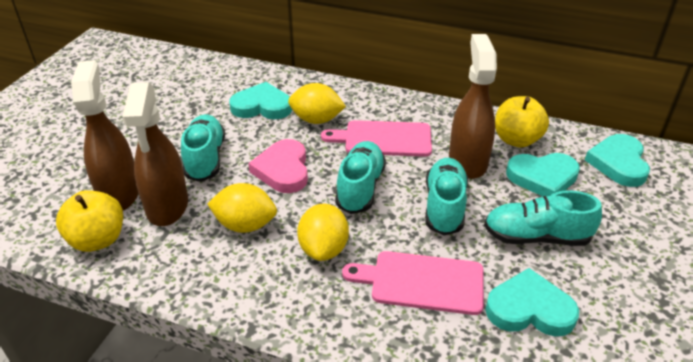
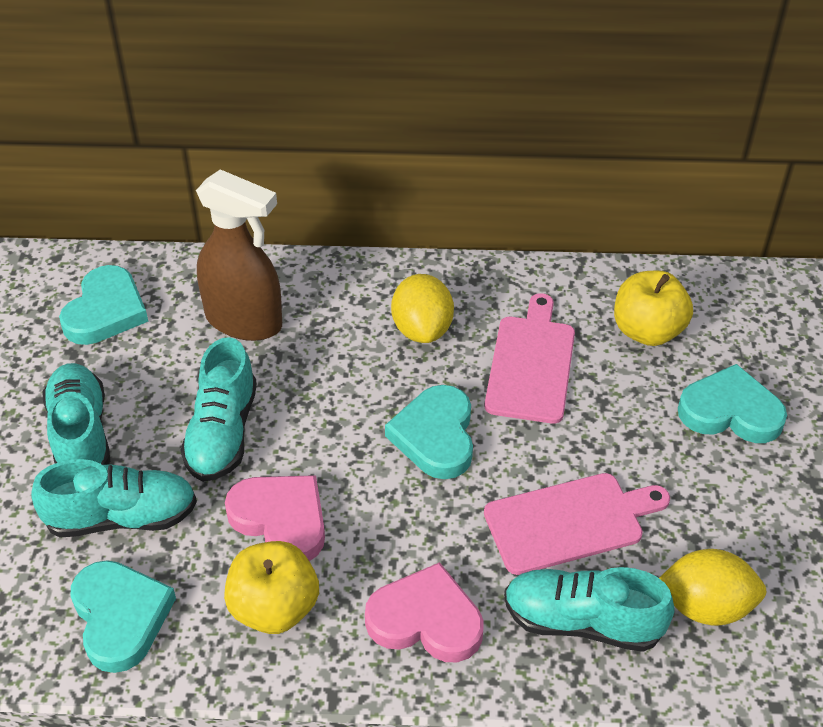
brown spray bottle: 3 -> 1
pink heart: 1 -> 2
yellow lemon: 3 -> 2

